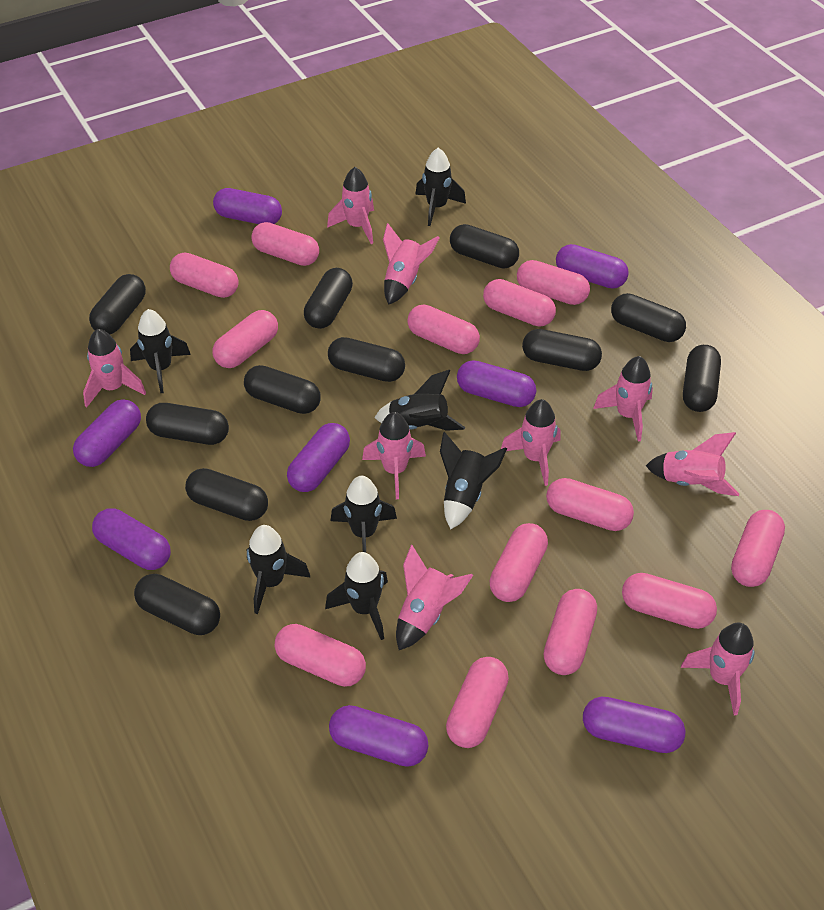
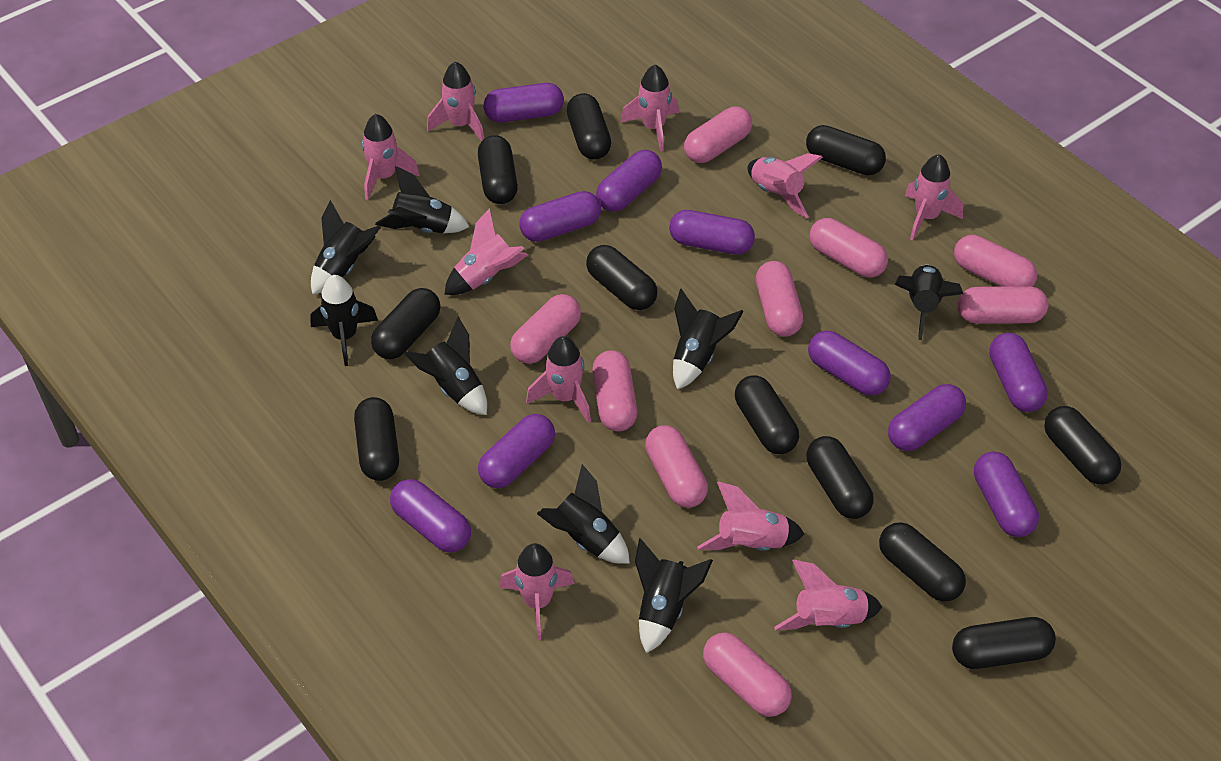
black rocket: 7 -> 8
pink capsule: 13 -> 9
pink rocket: 9 -> 10
purple capsule: 8 -> 10

